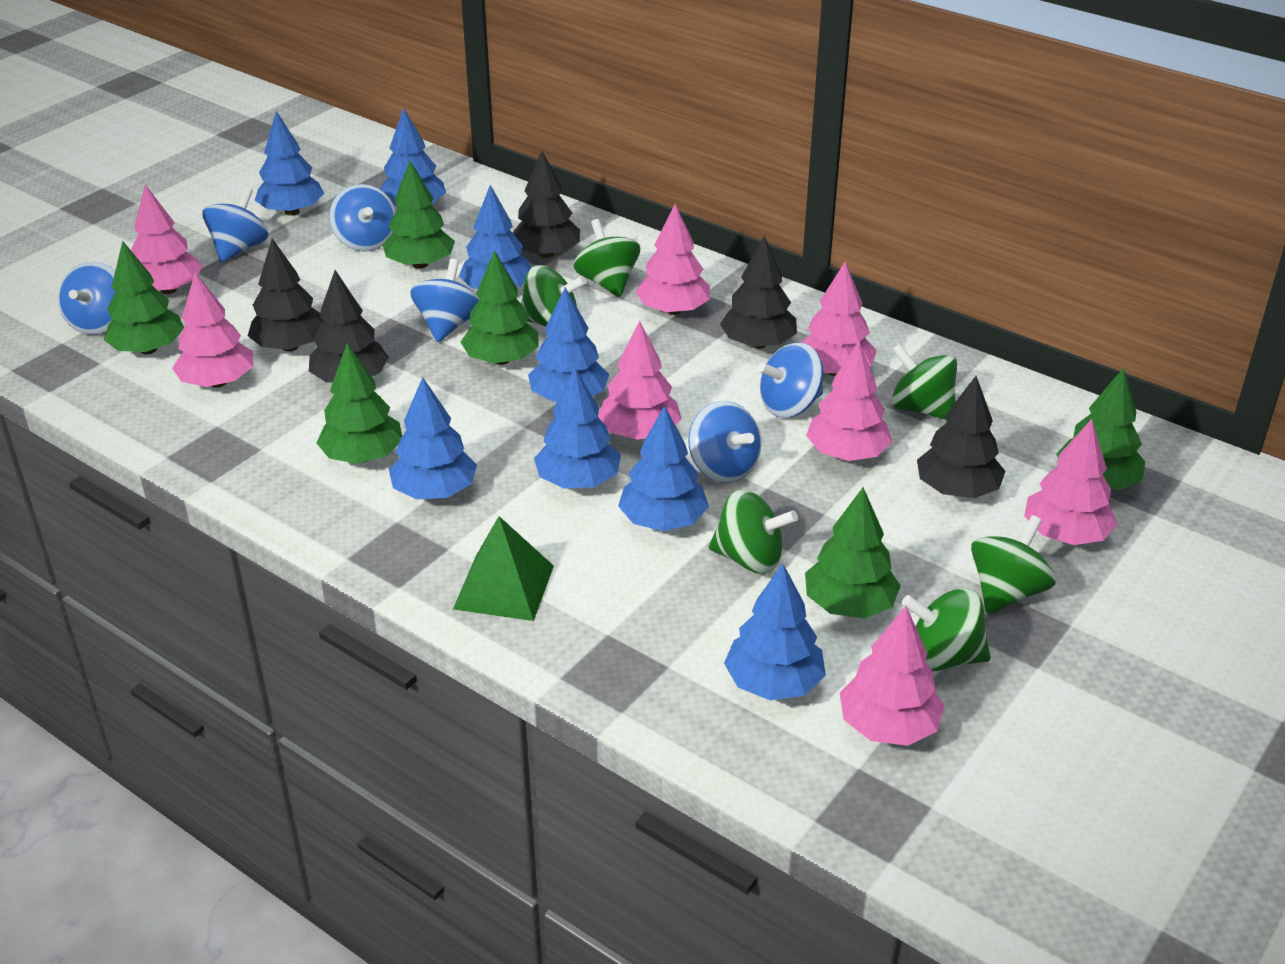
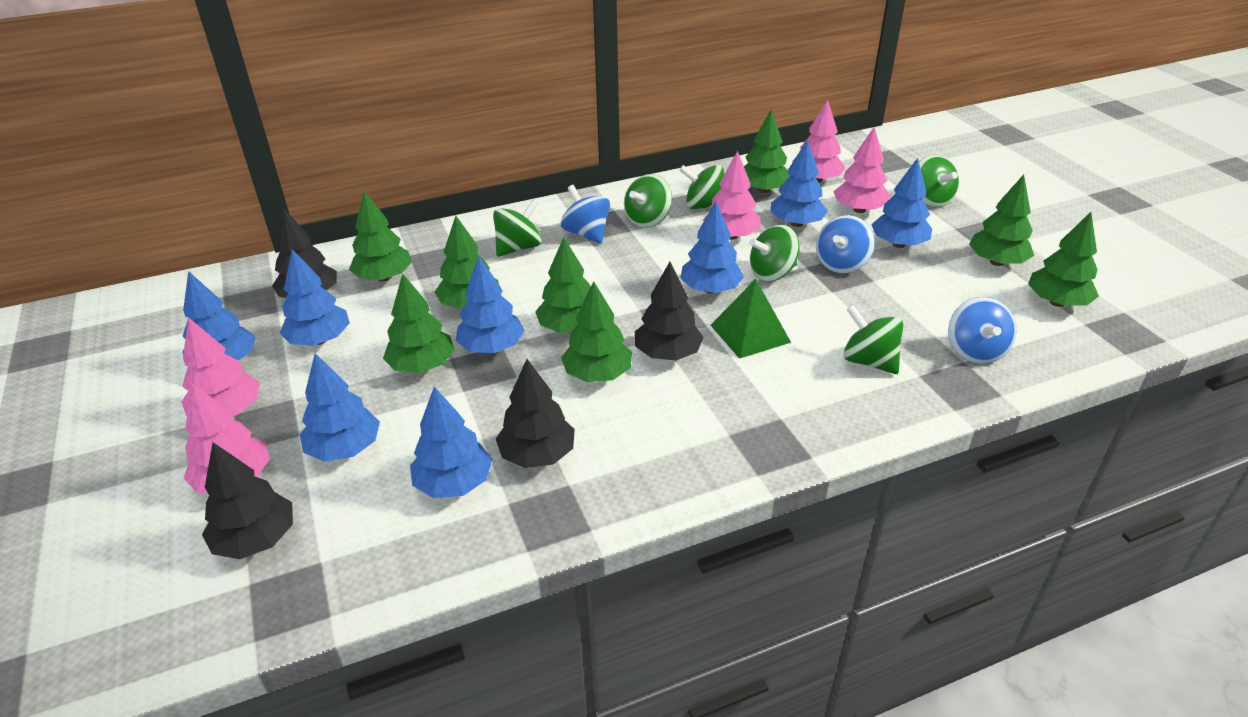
black tree: 5 -> 4
blue spinning top: 6 -> 3
green tree: 6 -> 8
pink tree: 8 -> 5

